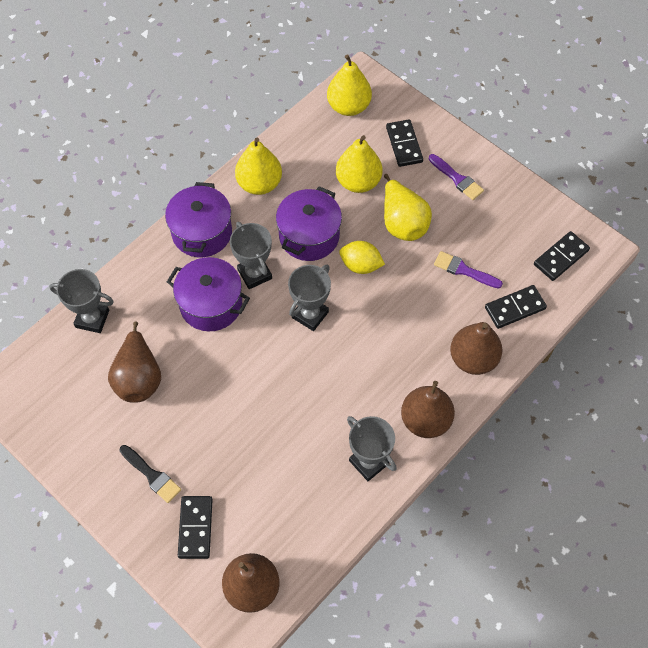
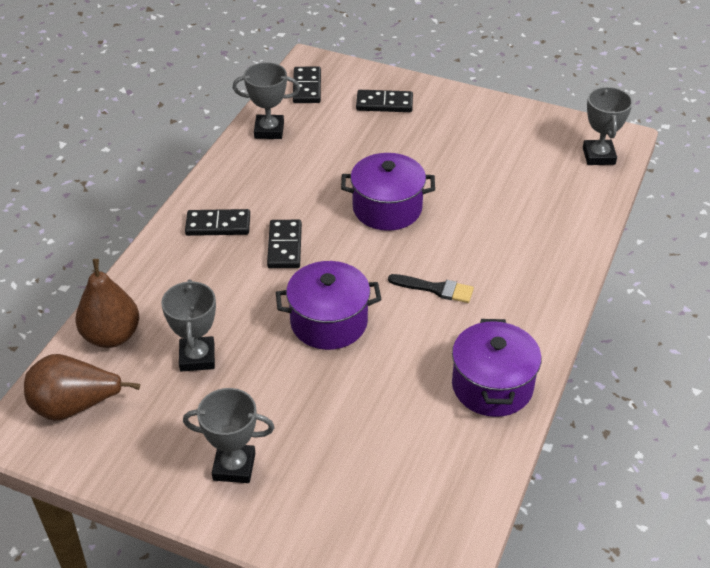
brown pear: 4 -> 2
purple brush: 2 -> 0
yellow lemon: 1 -> 0
yellow pear: 4 -> 0

